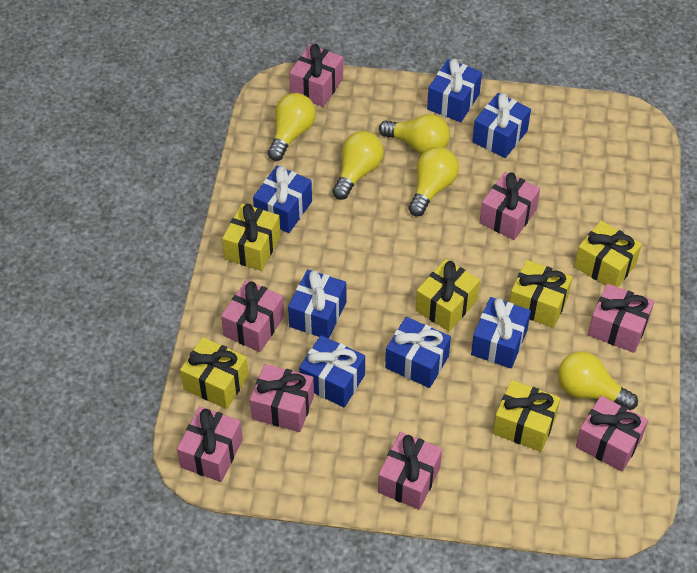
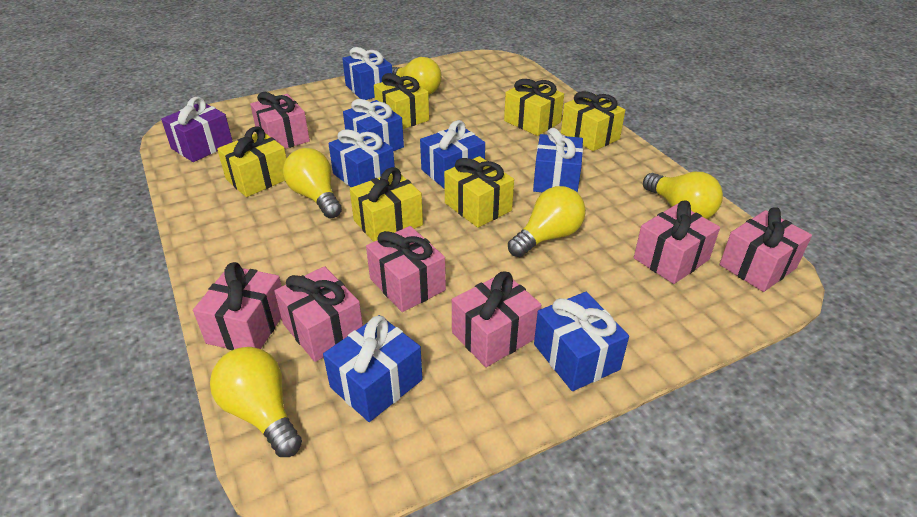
pink gift: 8 -> 7
purple gift: 0 -> 1

